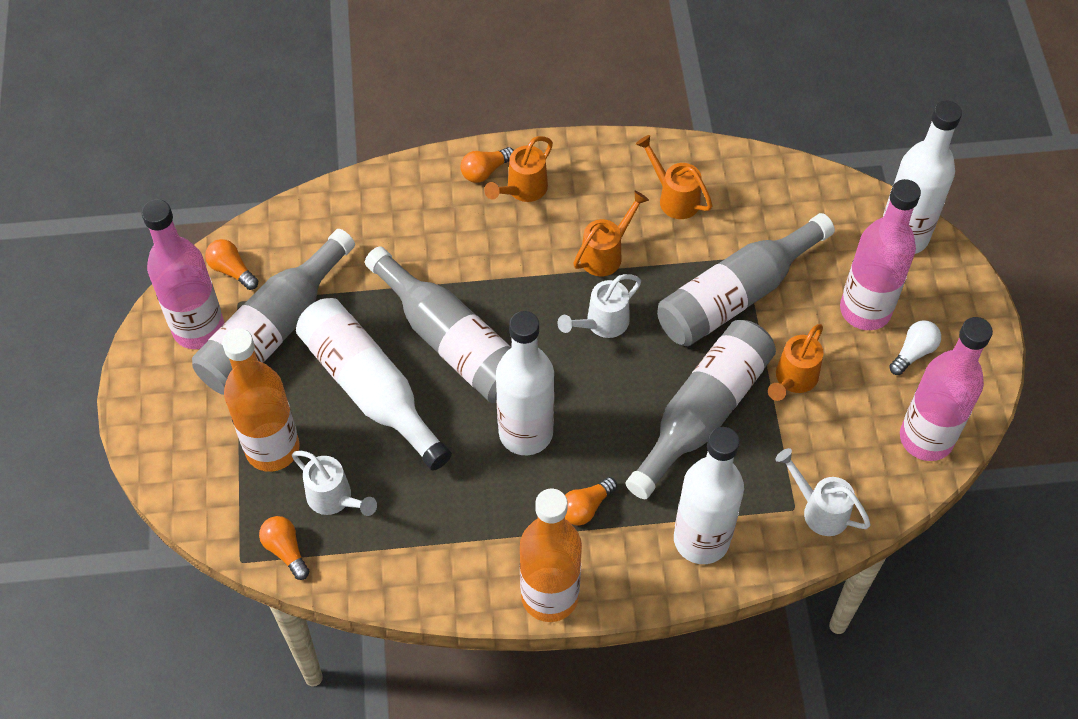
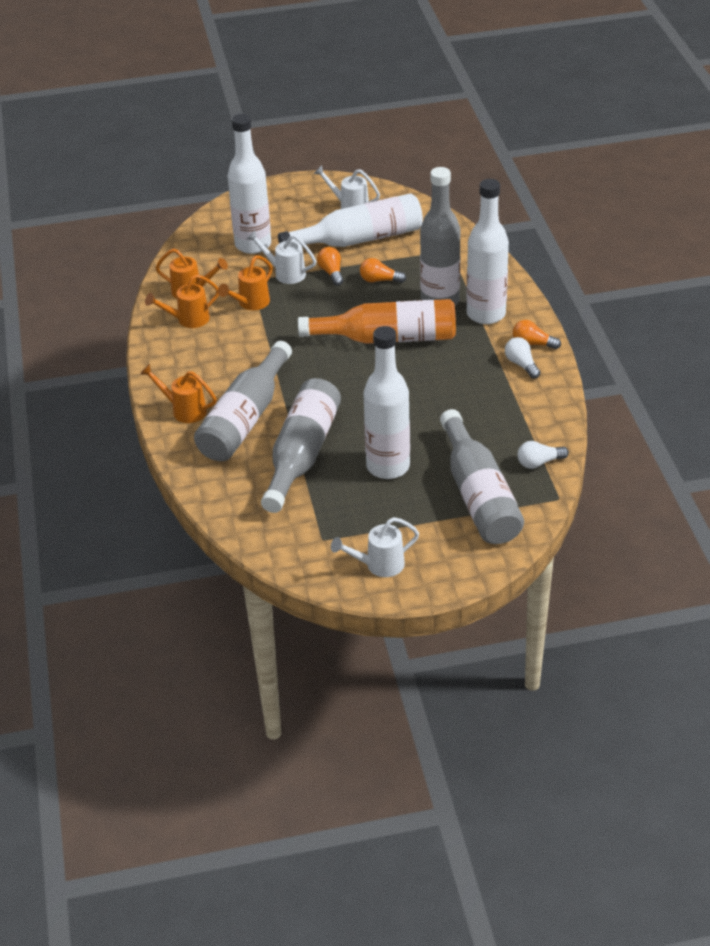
orange bottle: 2 -> 1
orange light bulb: 4 -> 3
pink bottle: 3 -> 0
white light bulb: 1 -> 2

